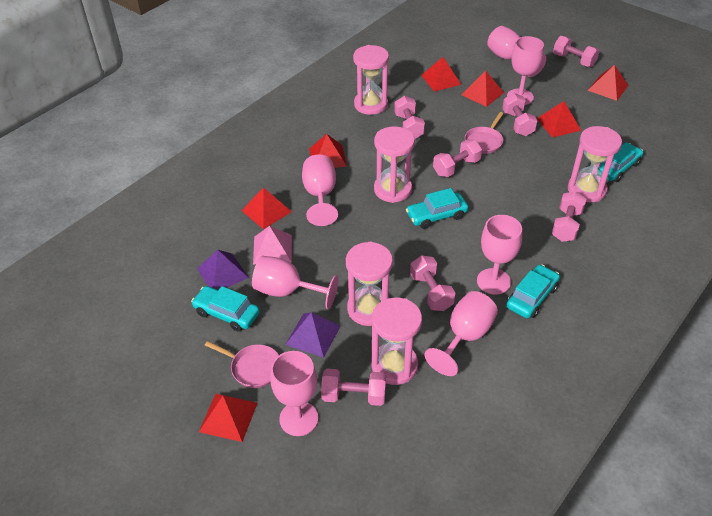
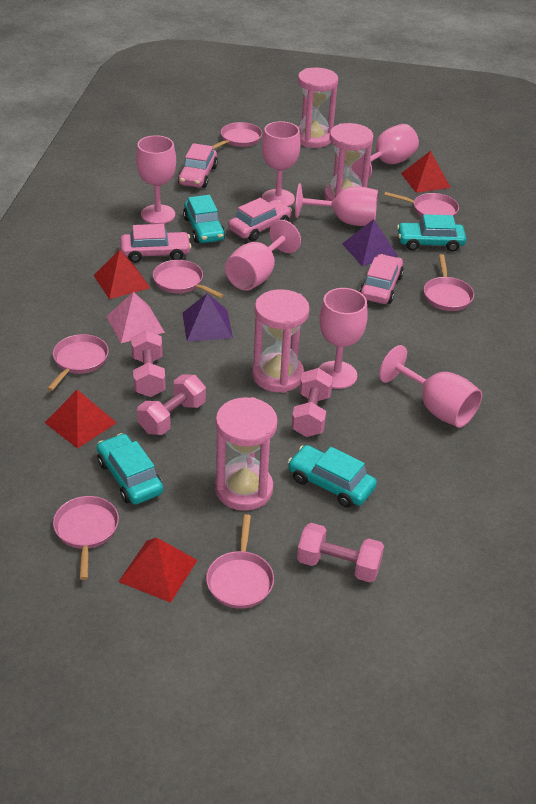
pink car: 0 -> 4
pink dumbbell: 7 -> 4
pink hourglass: 5 -> 4
pink pan: 2 -> 7
red pyramid: 7 -> 4

